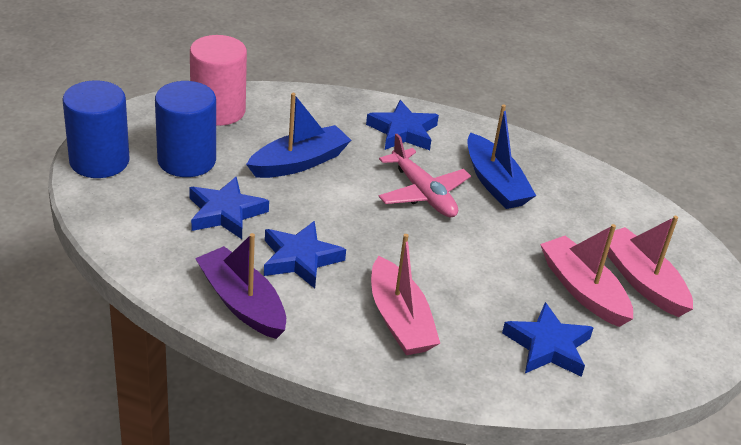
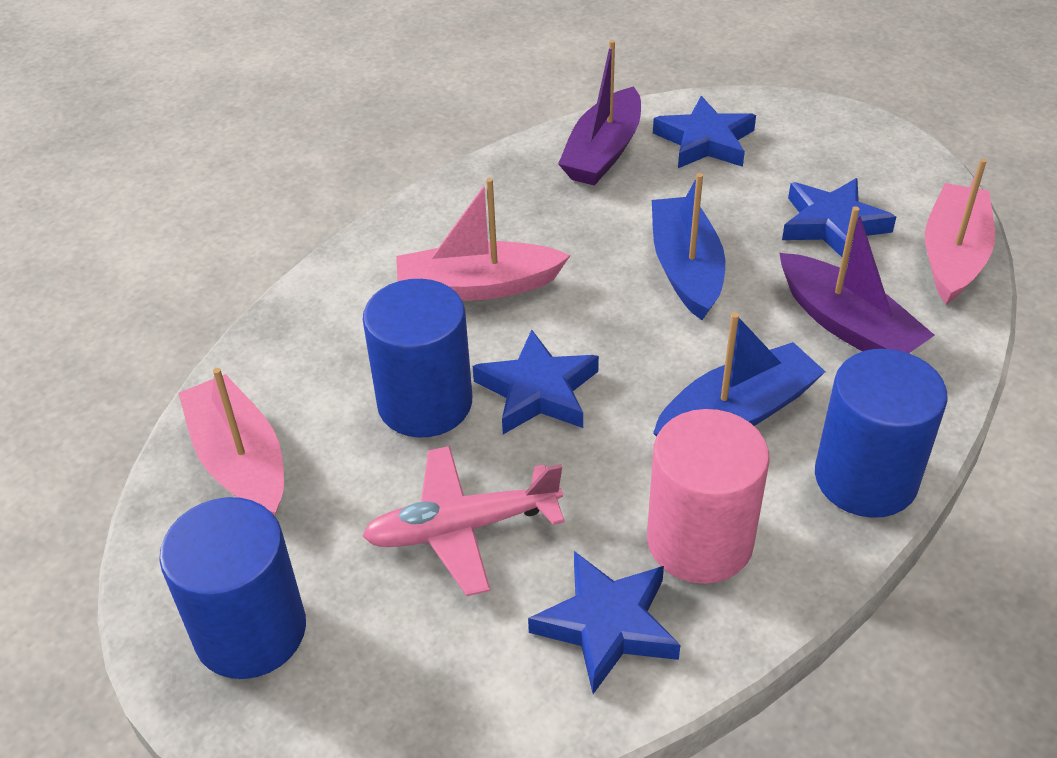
blue cylinder: 2 -> 3
purple boat: 1 -> 2

